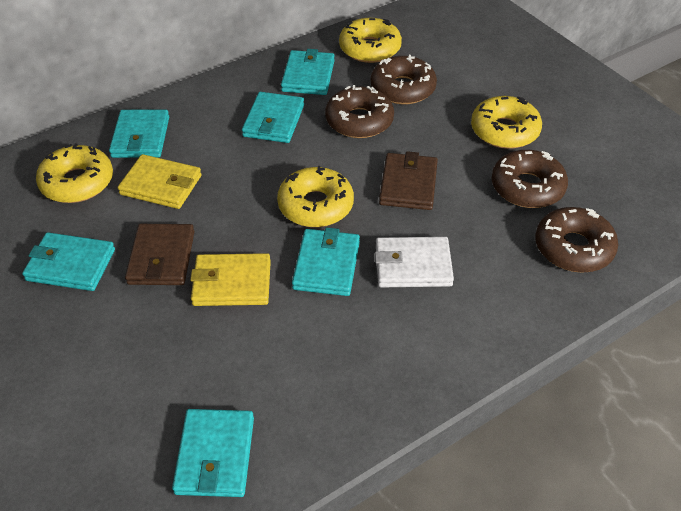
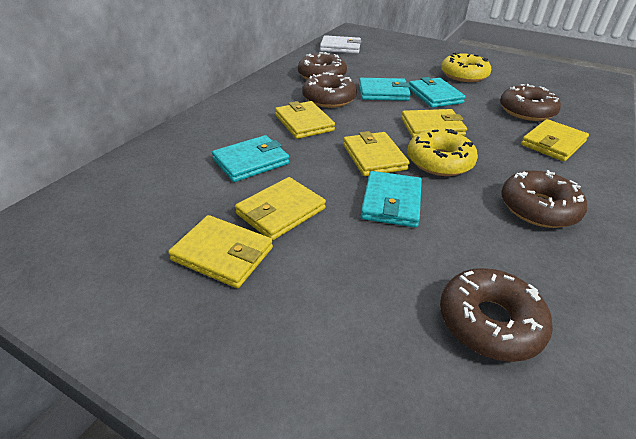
brown donut: 4 -> 5
brown wallet: 2 -> 0
turquoise wallet: 6 -> 4
yellow donut: 4 -> 2
yellow wallet: 2 -> 6

